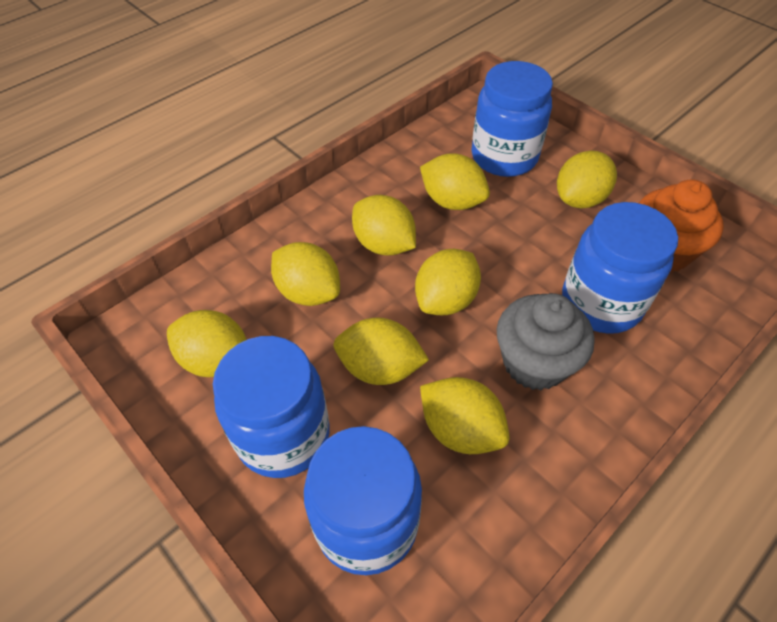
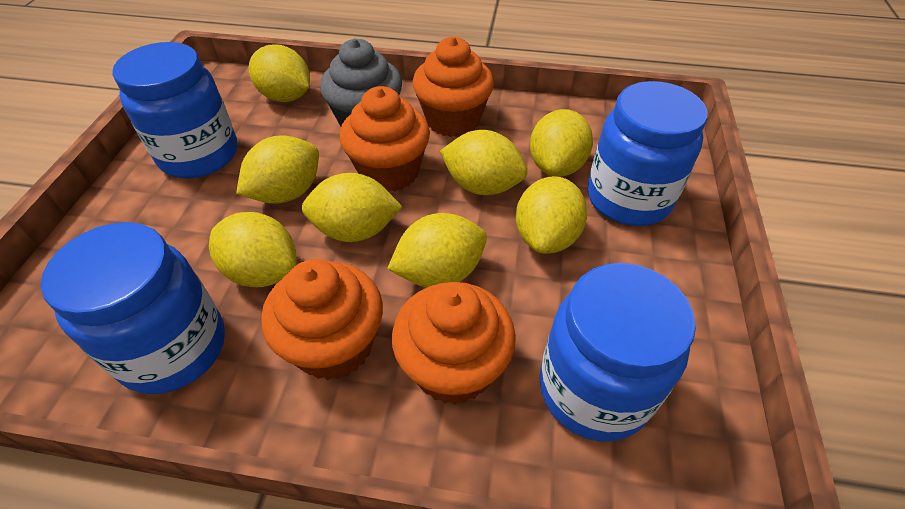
orange cupcake: 1 -> 4

